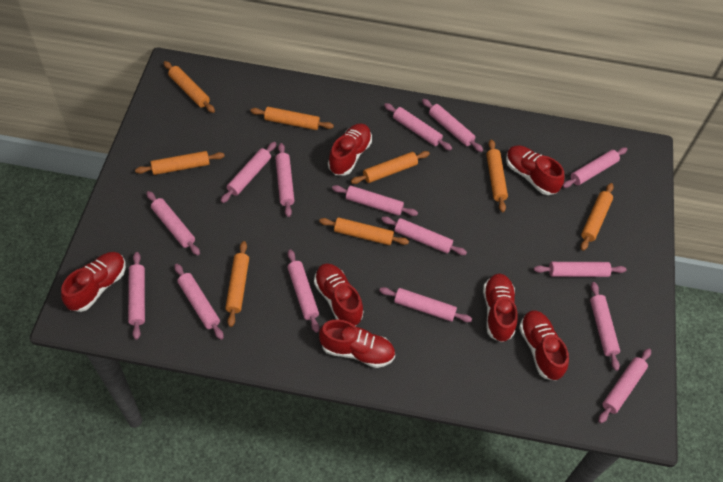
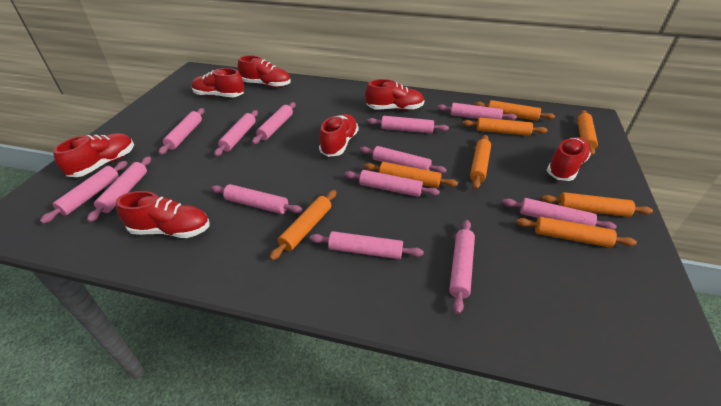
pink rolling pin: 15 -> 13

